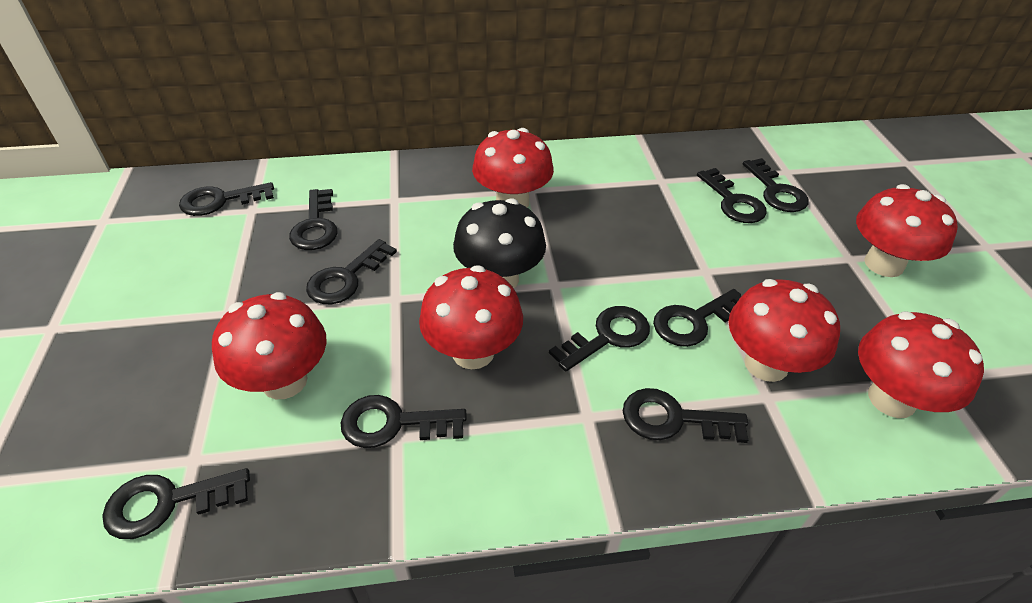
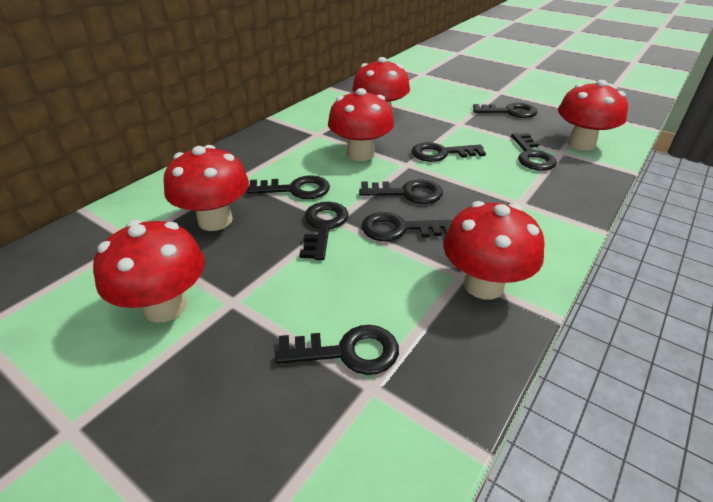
black key: 10 -> 8
black mushroom: 1 -> 0

